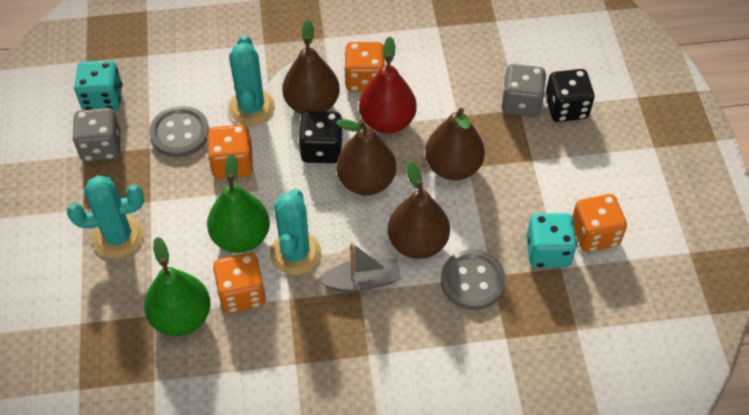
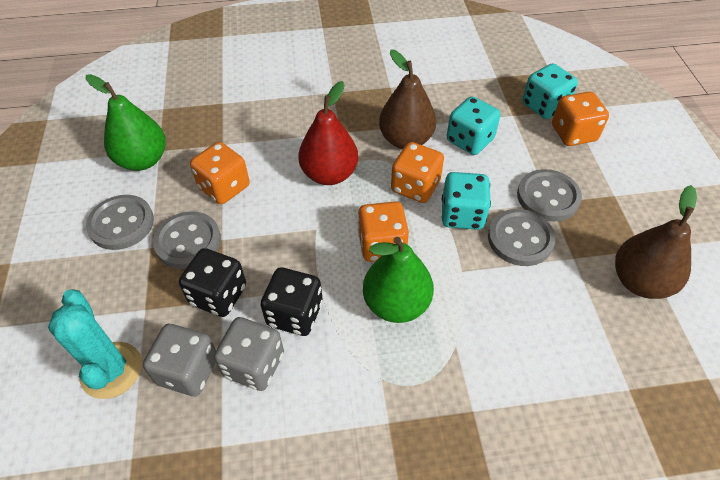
brown pear: 4 -> 2
grey boat: 1 -> 0
grey button: 2 -> 4
turquoise cactus: 3 -> 1
turquoise dice: 2 -> 3

